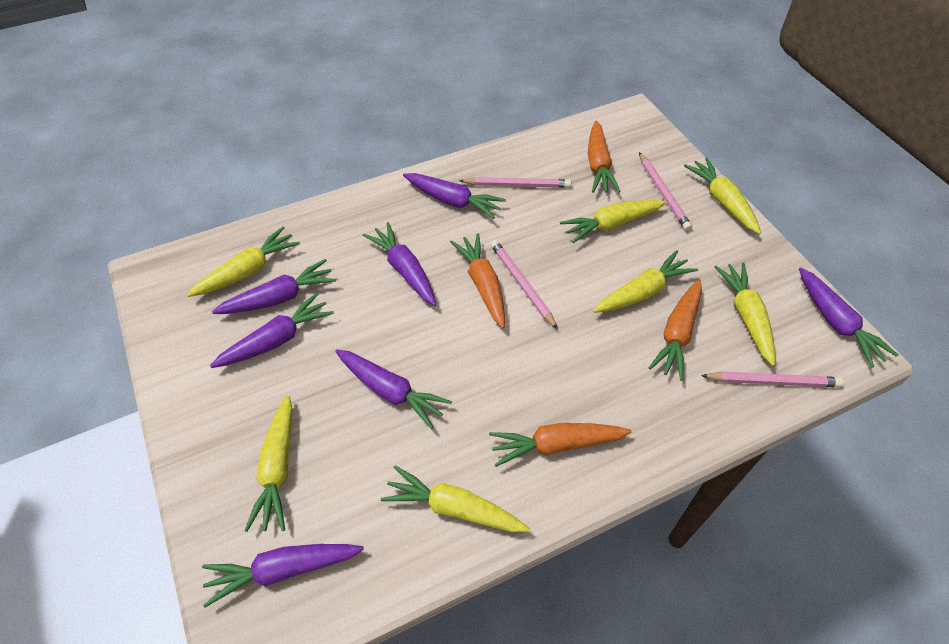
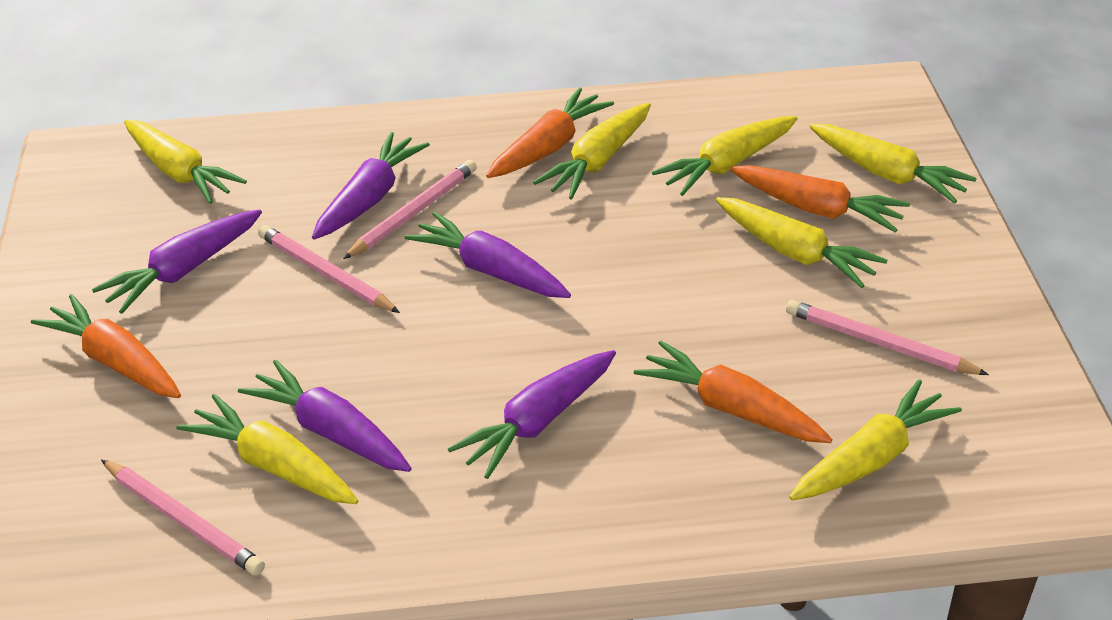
purple carrot: 7 -> 5

